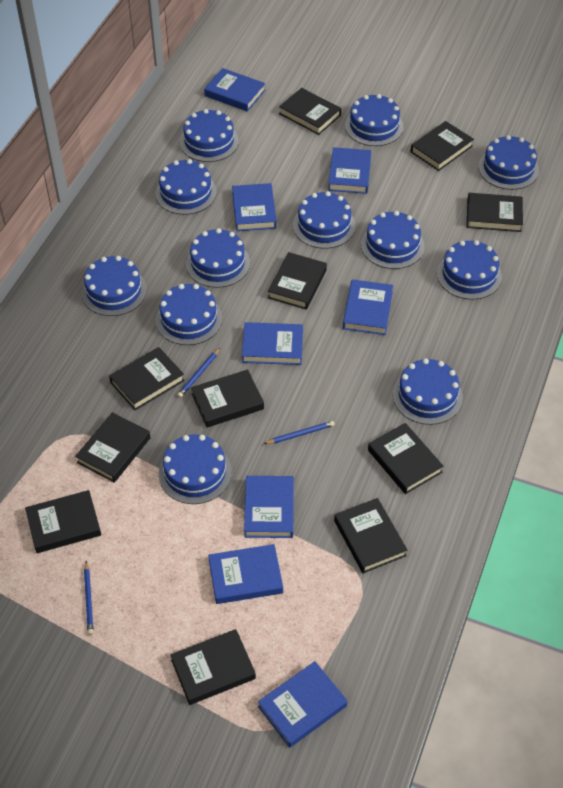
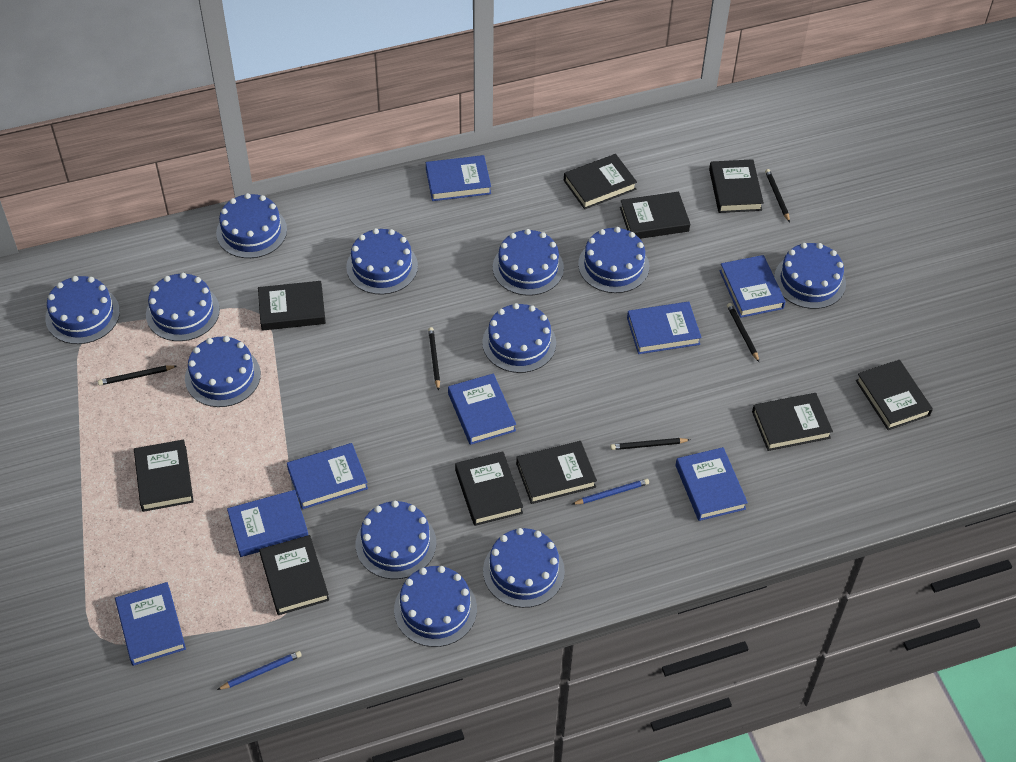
black book: 11 -> 10
black pencil: 0 -> 5
blue pencil: 3 -> 2

